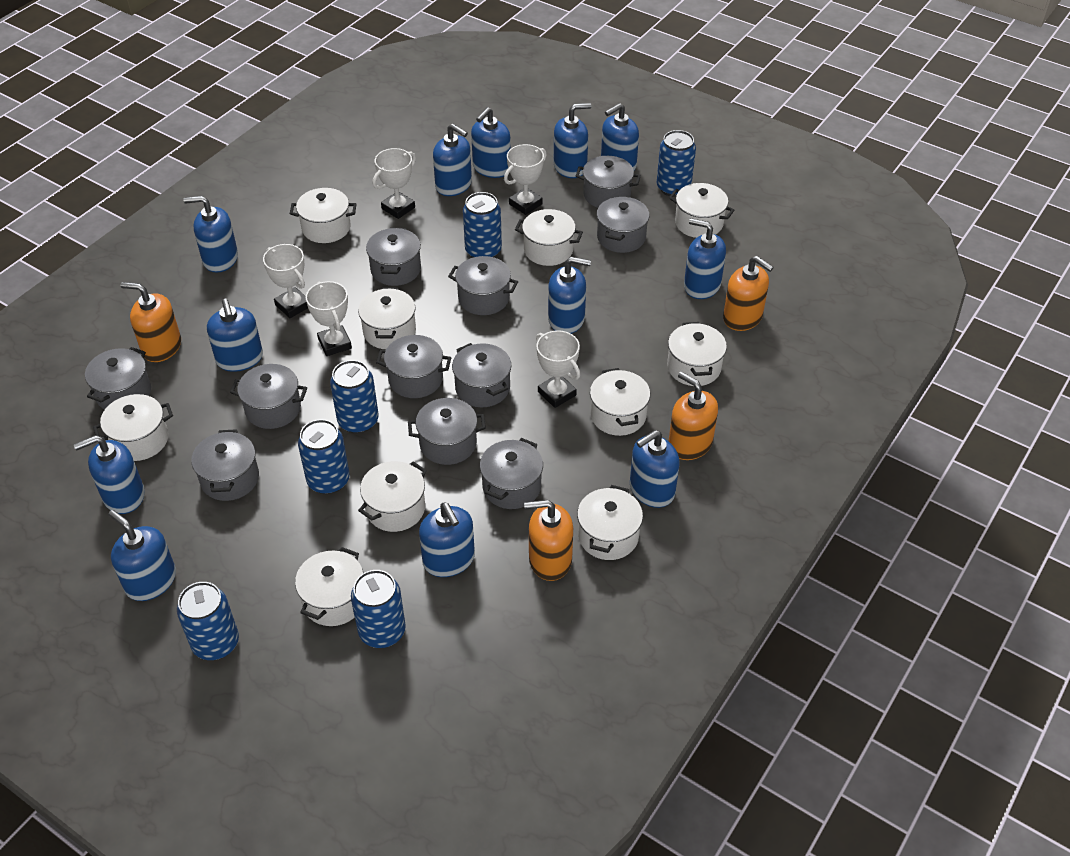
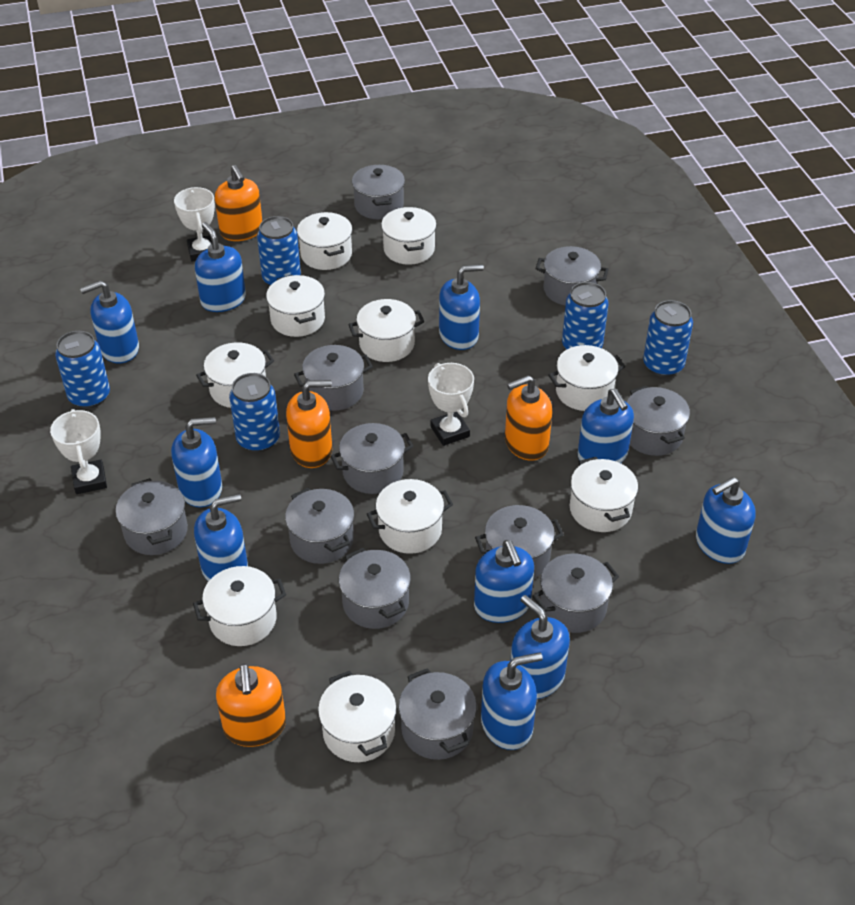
blue can: 6 -> 5
blue soap dispenser: 12 -> 10
white trophy: 5 -> 3

